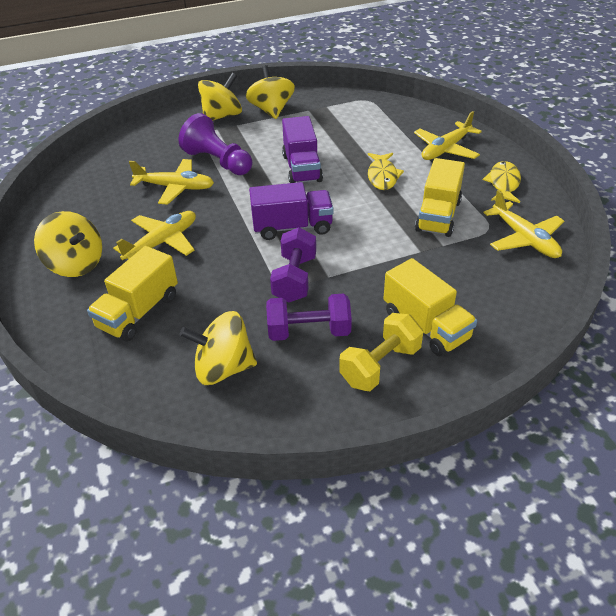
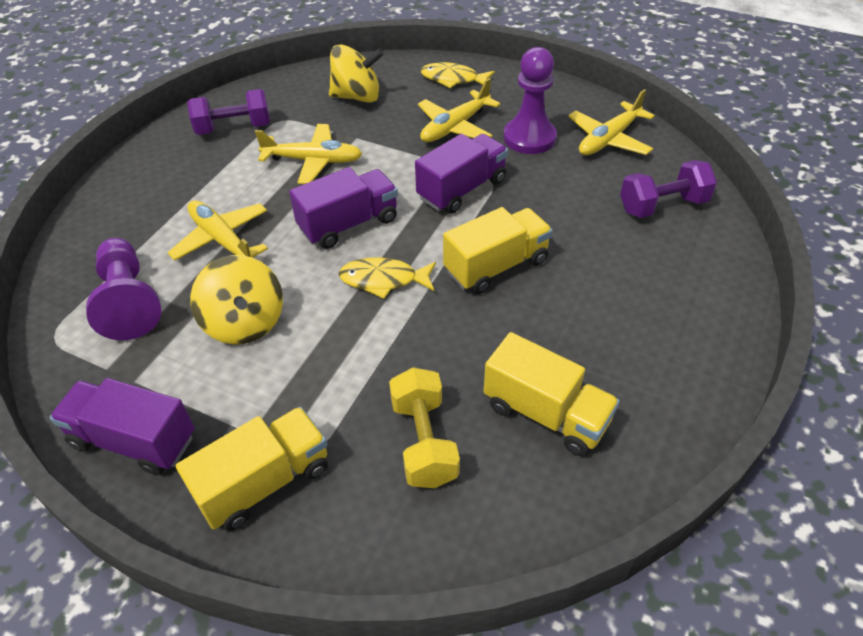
purple pawn: 1 -> 2
purple truck: 2 -> 3
yellow spinning top: 4 -> 2

